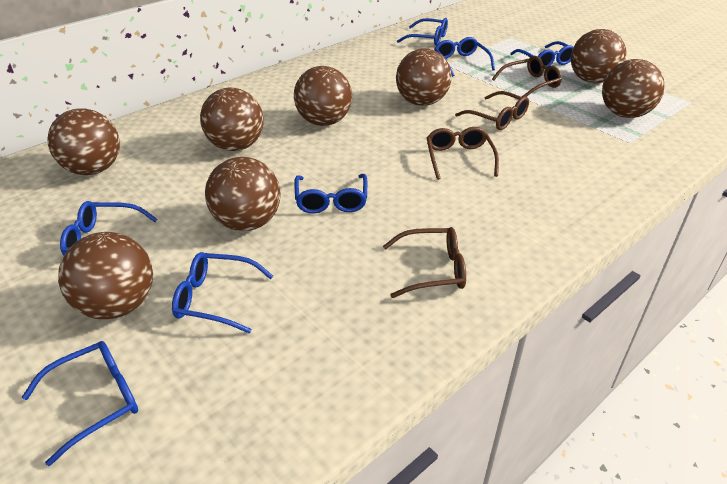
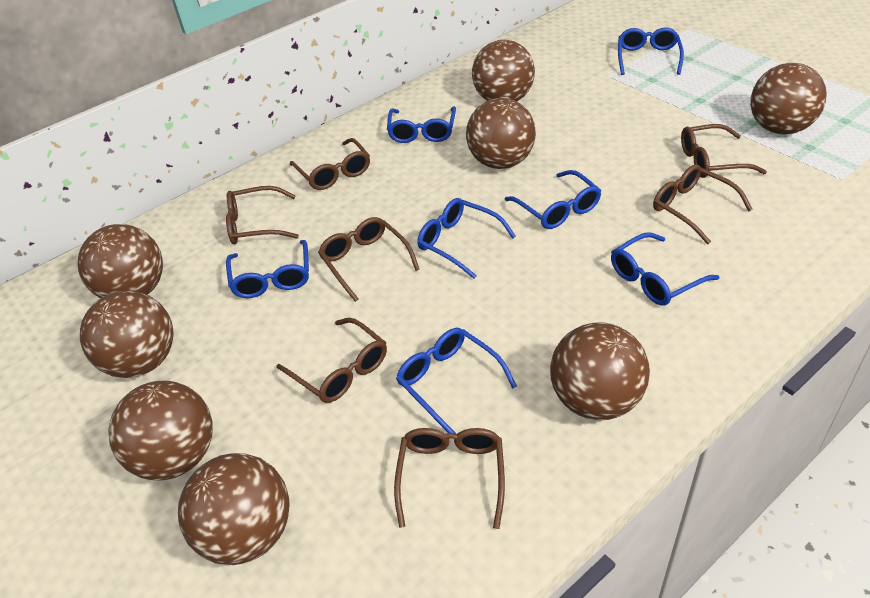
brown glasses: 4 -> 7

